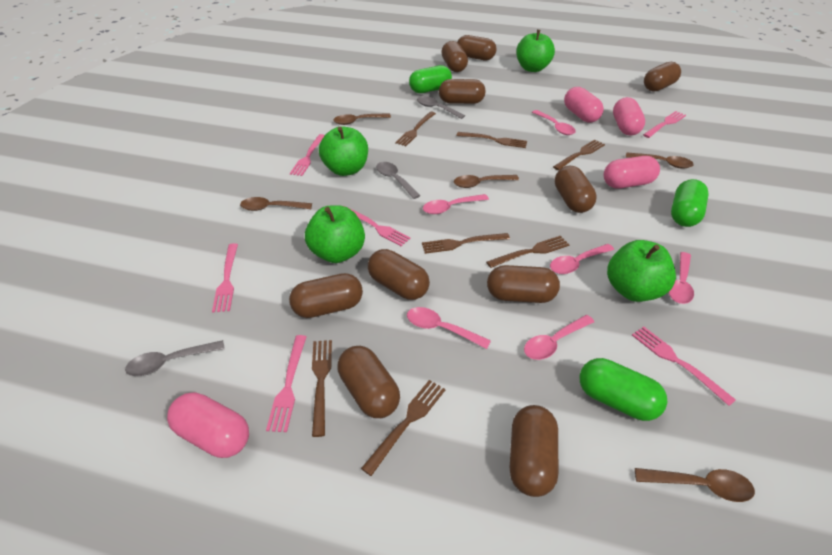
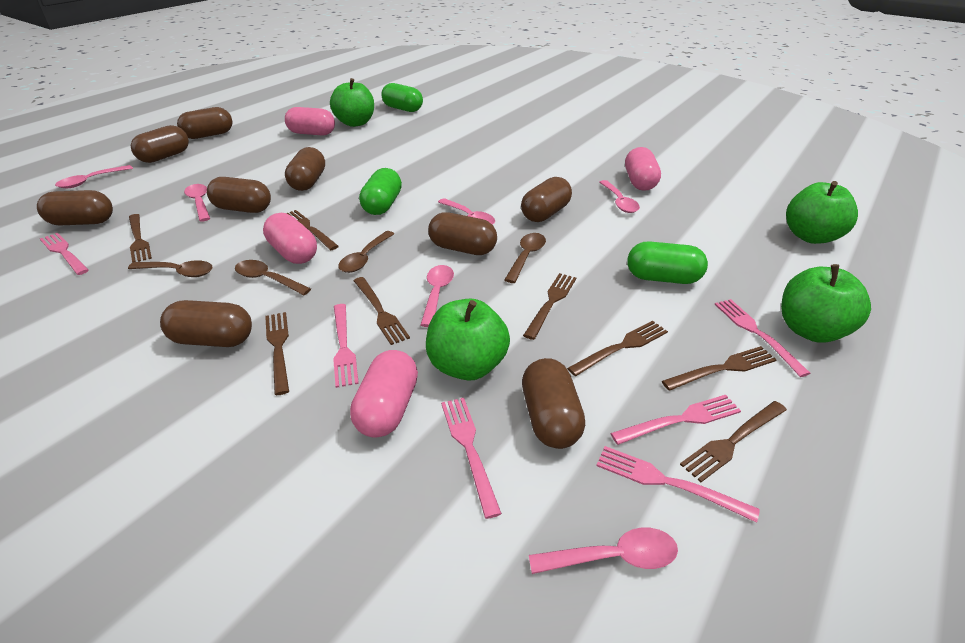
brown capsule: 10 -> 9
brown fork: 7 -> 8
brown spoon: 5 -> 4
grey spoon: 3 -> 0

